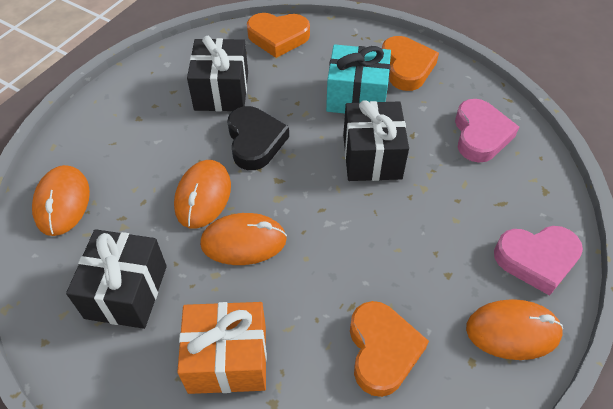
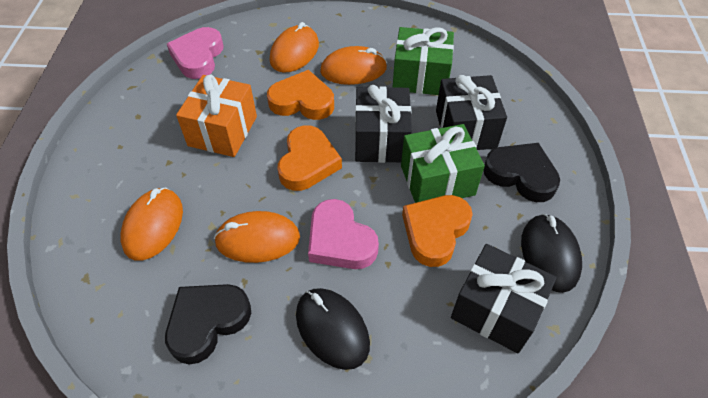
black heart: 1 -> 2
black mouse: 0 -> 2
green gift: 0 -> 2
turquoise gift: 1 -> 0

